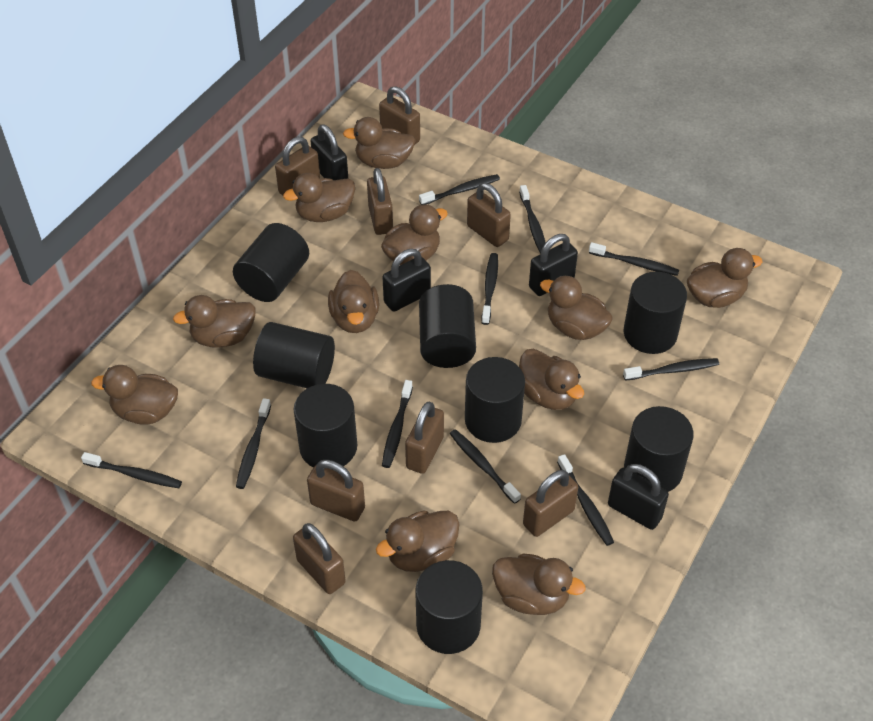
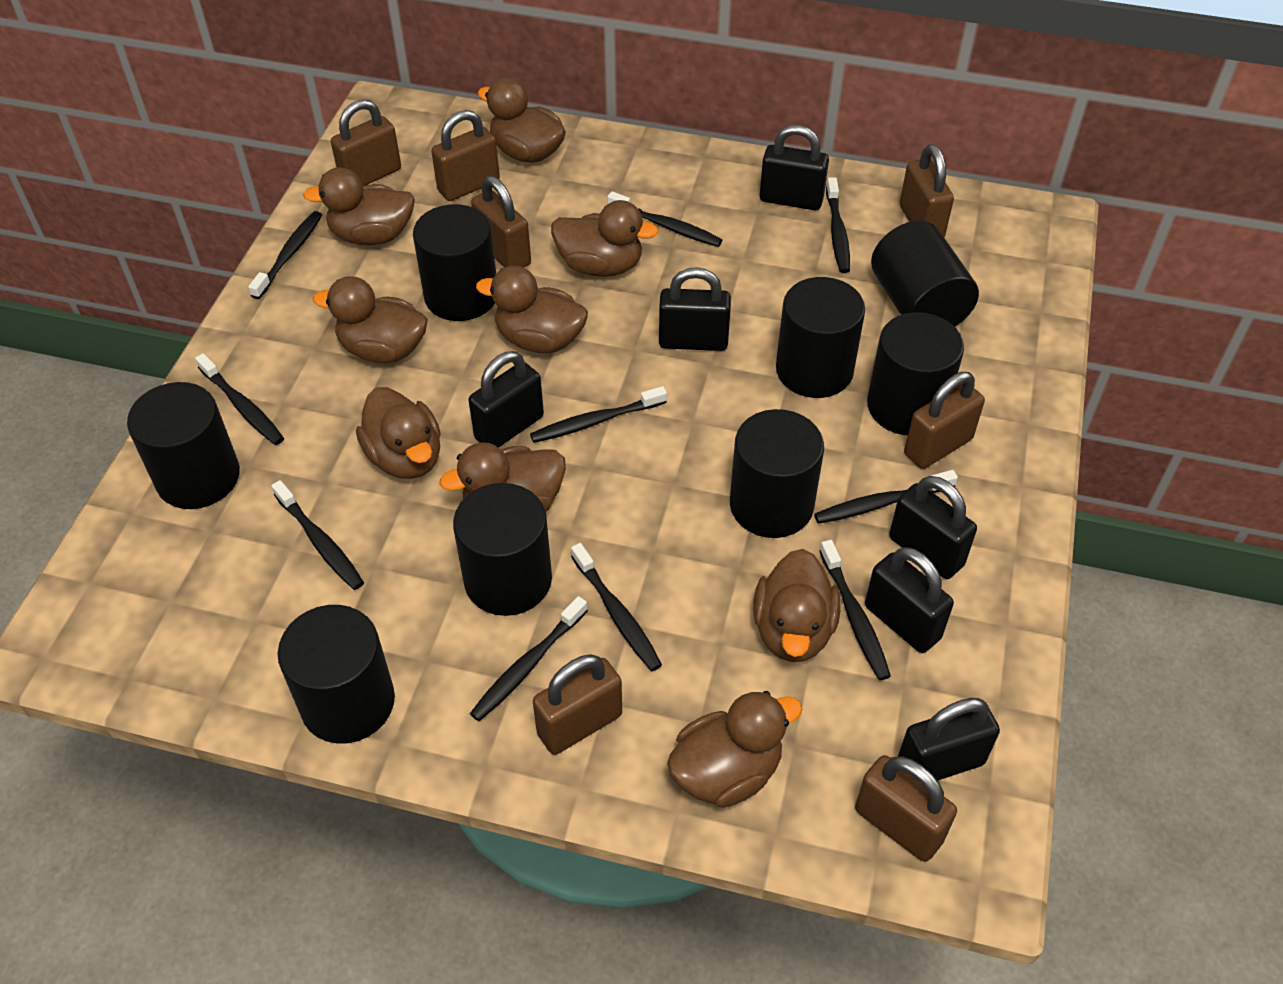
black padlock: 4 -> 6
brown duck: 11 -> 9
brown padlock: 8 -> 7

